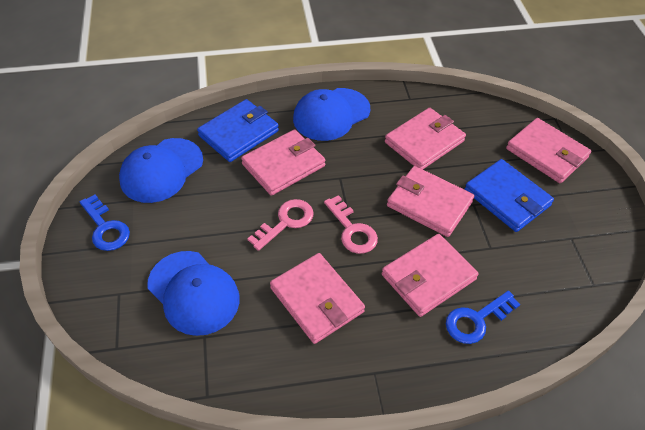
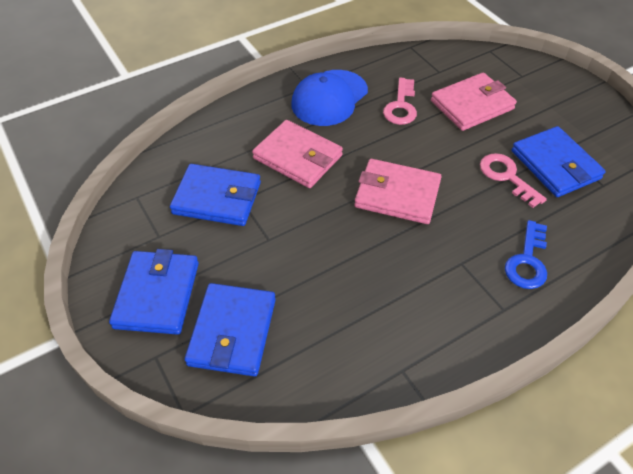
blue cap: 3 -> 1
blue key: 2 -> 1
blue wallet: 2 -> 4
pink wallet: 6 -> 3

